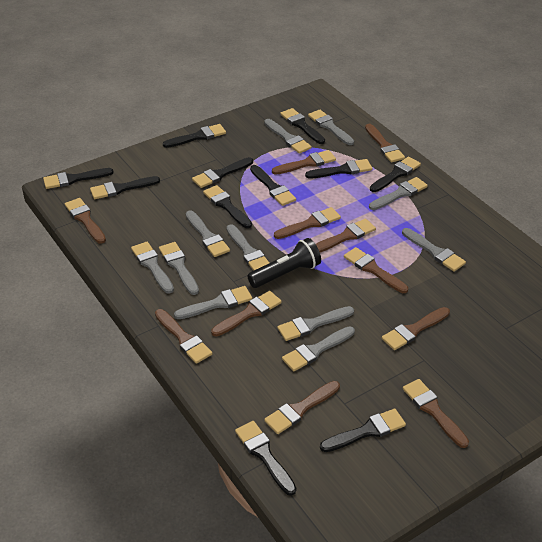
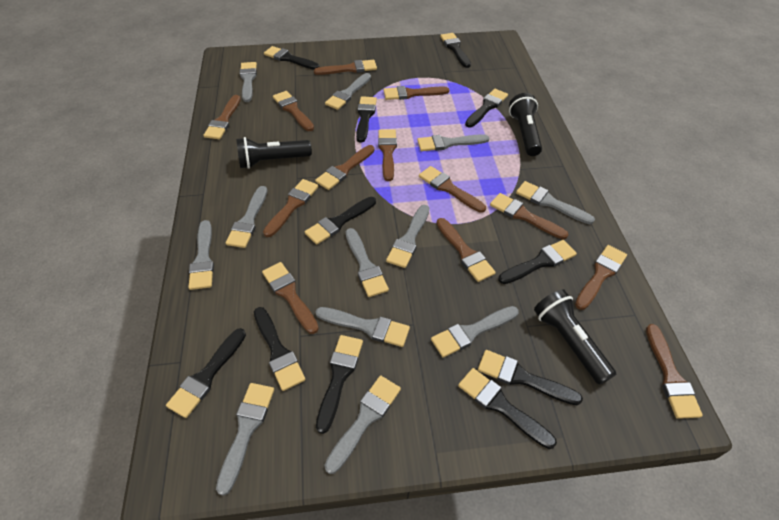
black flashlight: 1 -> 3
brown brush: 11 -> 13
grey brush: 11 -> 12

